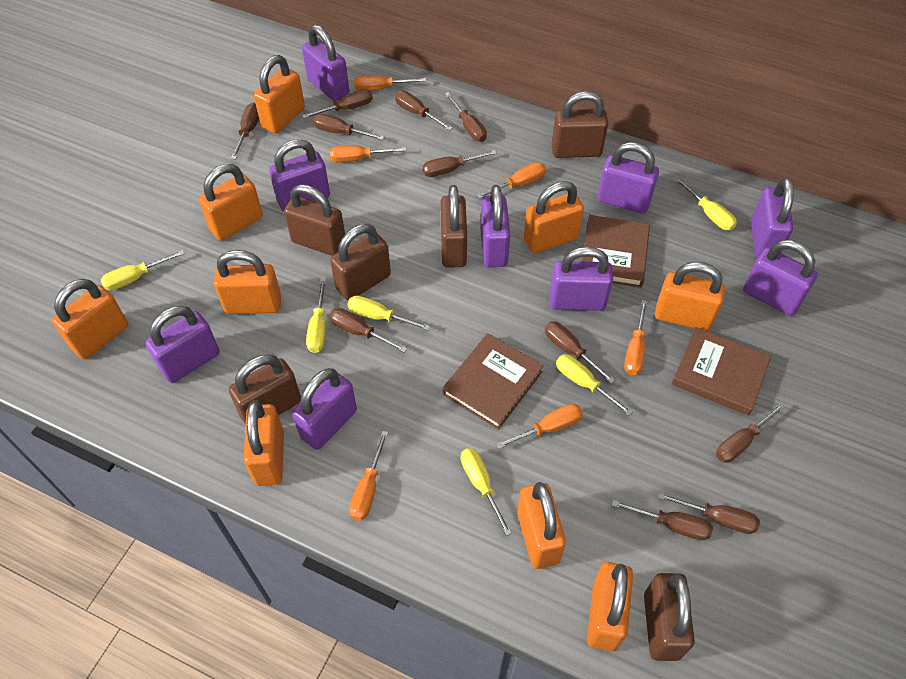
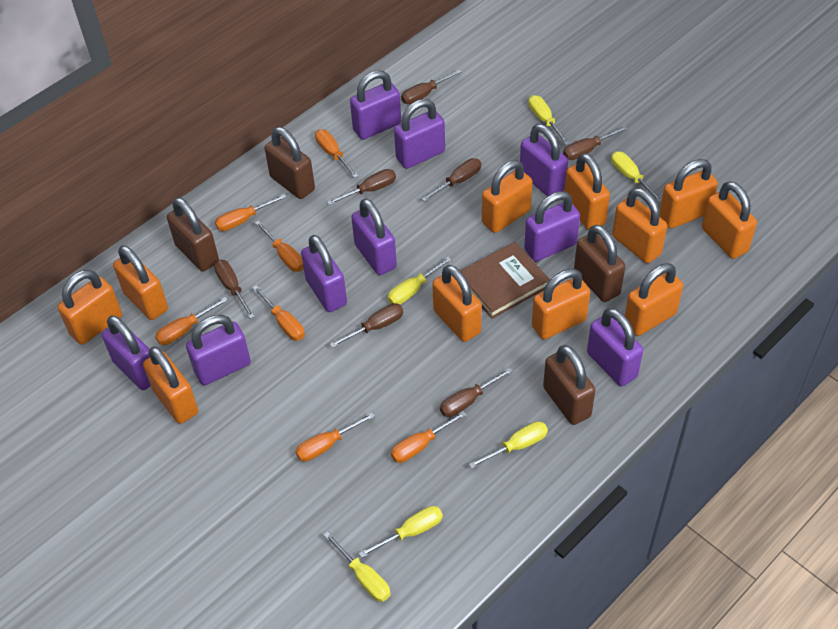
brown book: 3 -> 1
brown padlock: 6 -> 4
brown screwdriver: 11 -> 7
orange padlock: 9 -> 11
orange screwdriver: 6 -> 7

